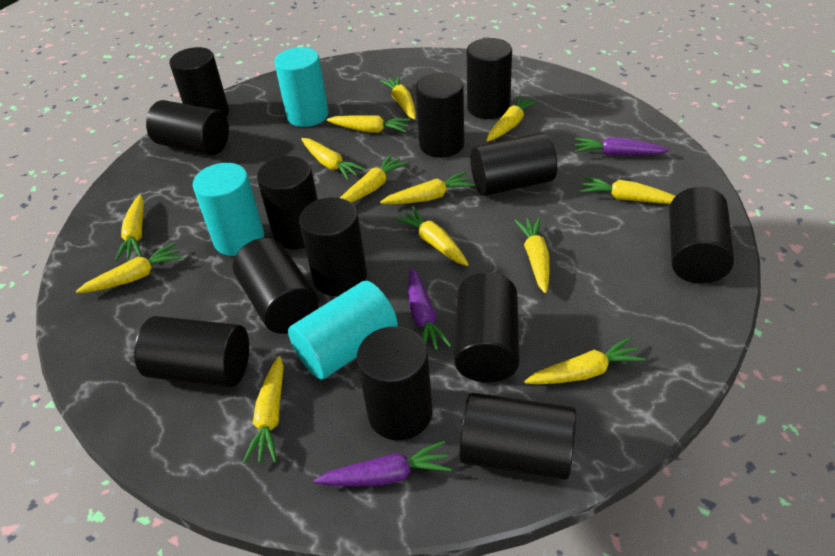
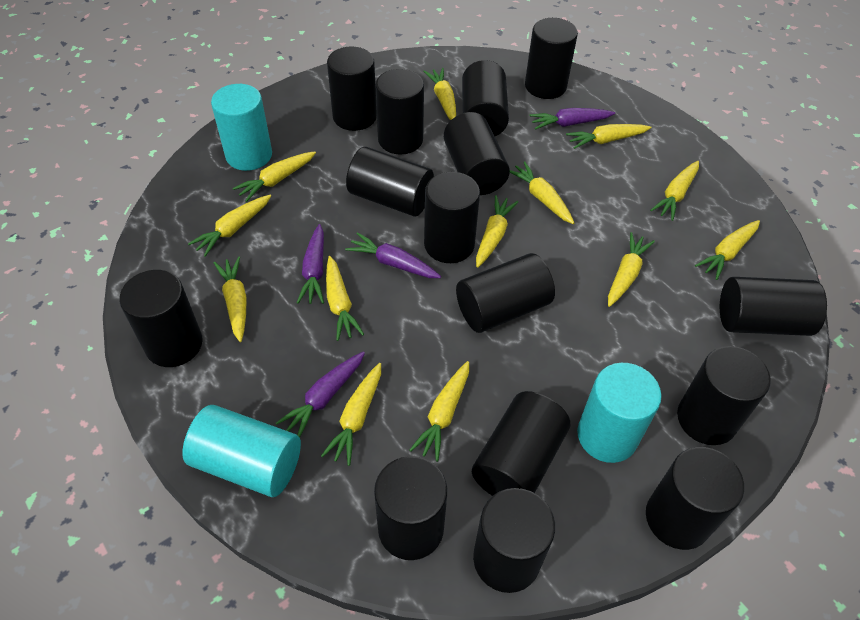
black cylinder: 13 -> 15
purple carrot: 3 -> 4

